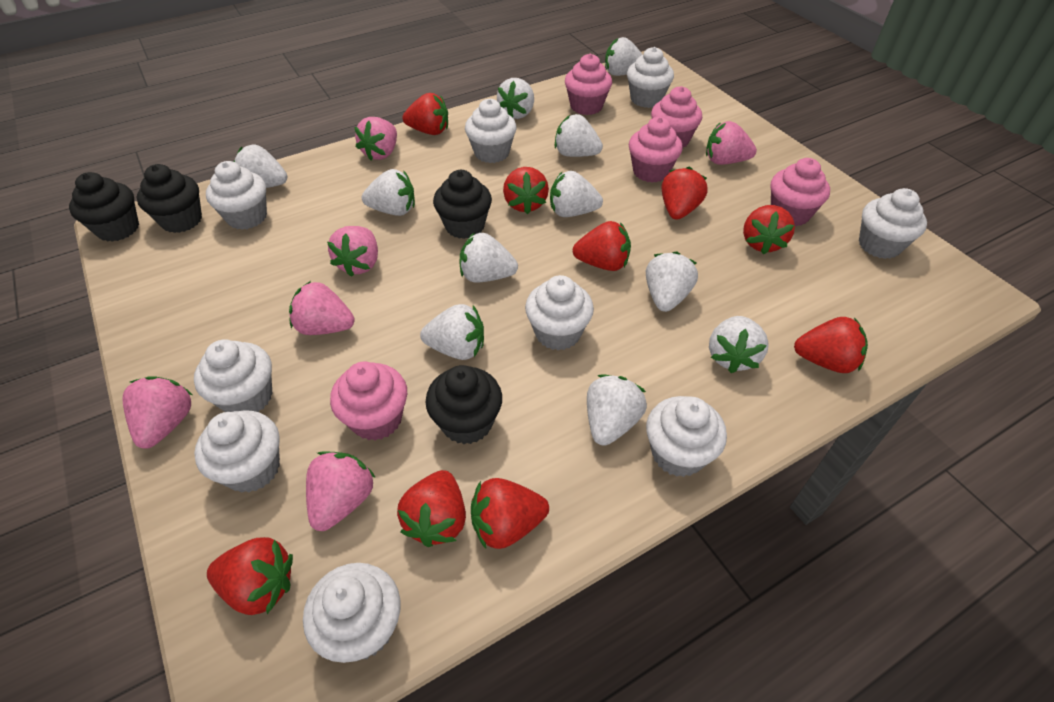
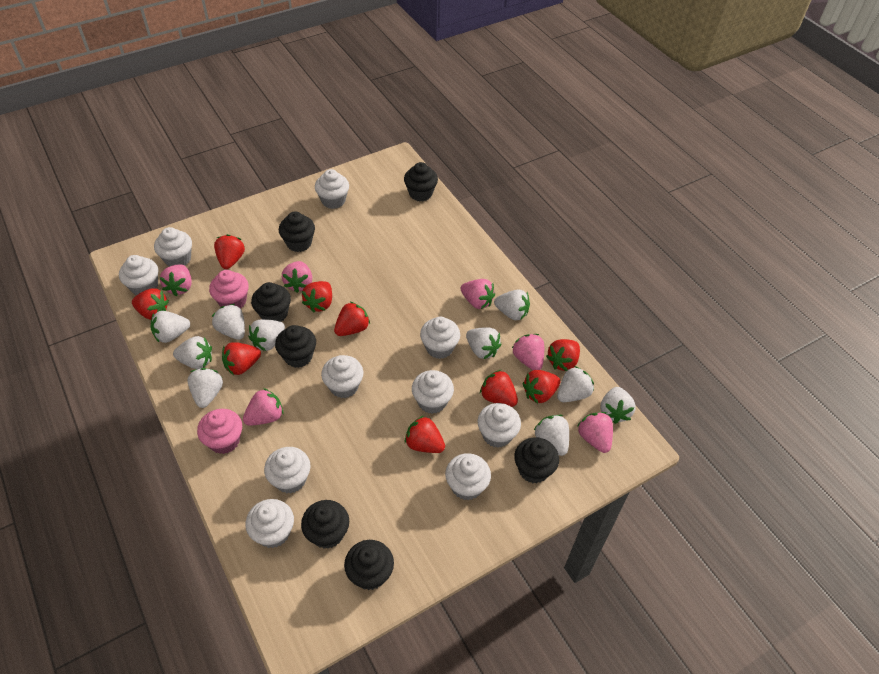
black cupcake: 4 -> 7
pink cupcake: 5 -> 2
white cupcake: 9 -> 10
white strawberry: 11 -> 10

